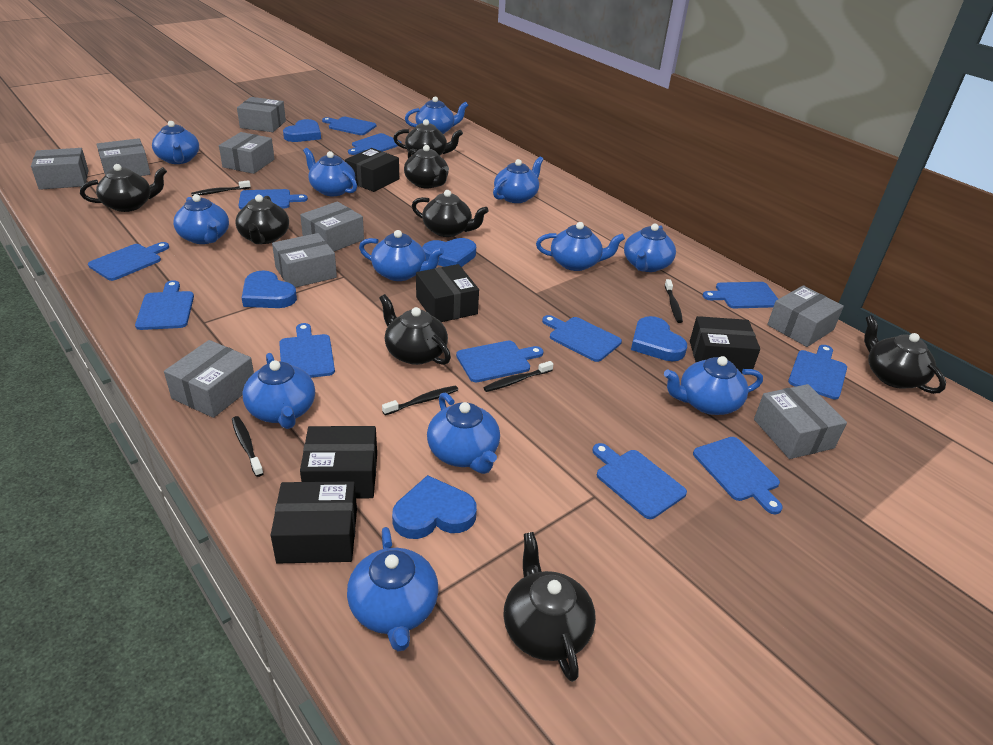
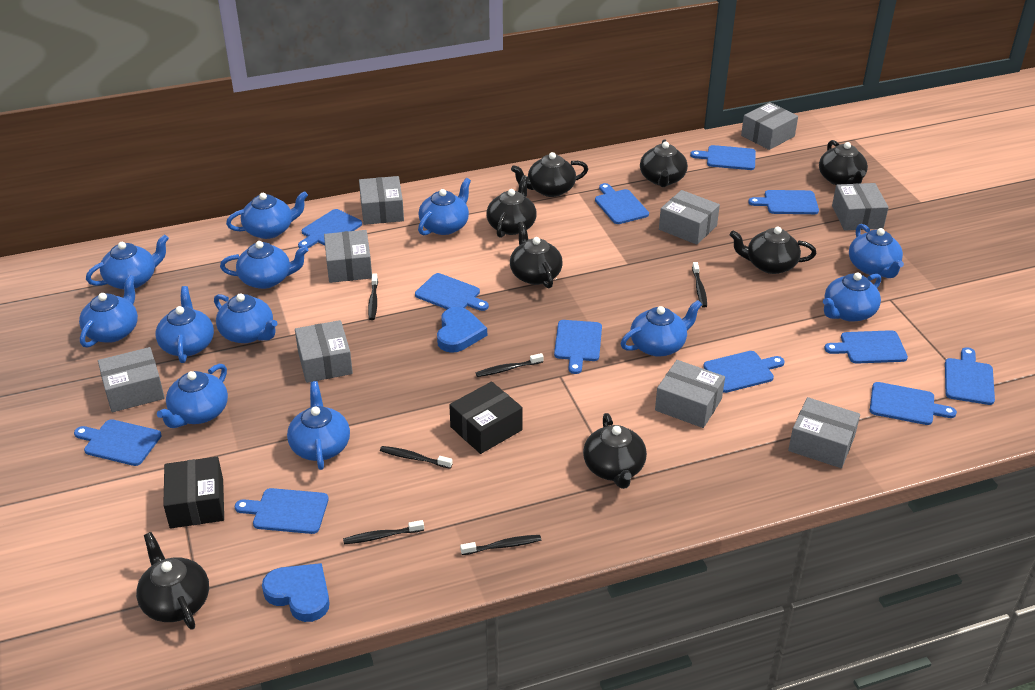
black box: 5 -> 2
black toothbrush: 5 -> 6
blue heart: 5 -> 2

